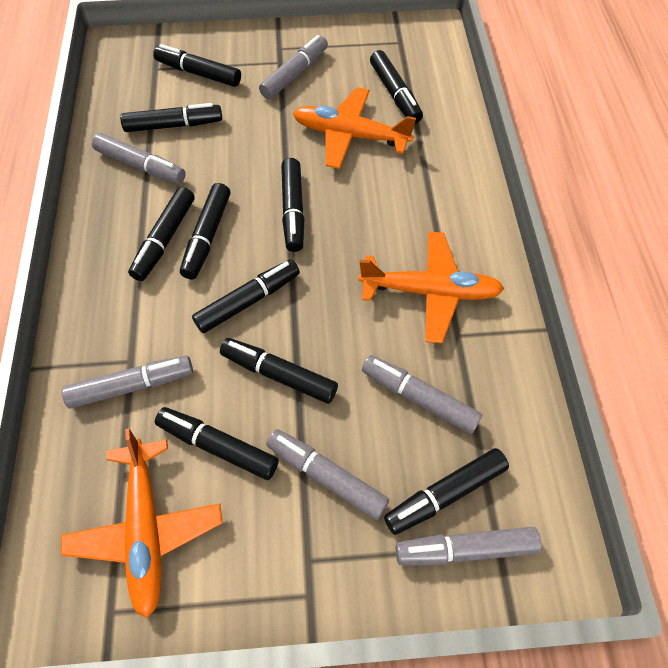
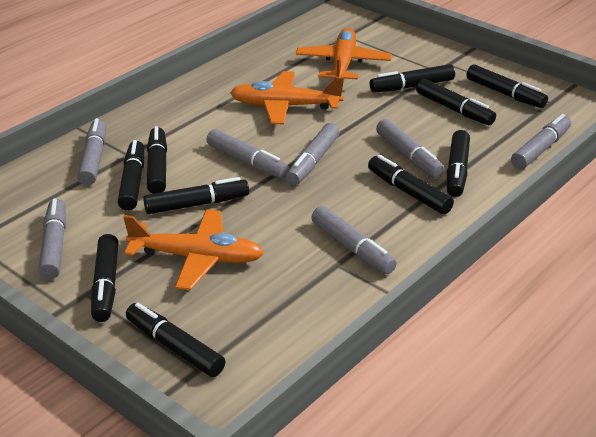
grey marker: 6 -> 7

